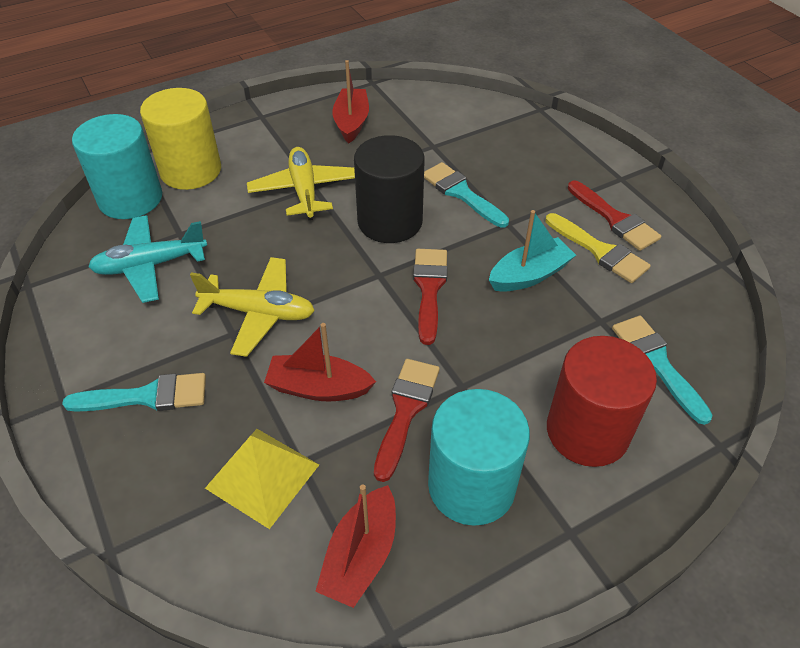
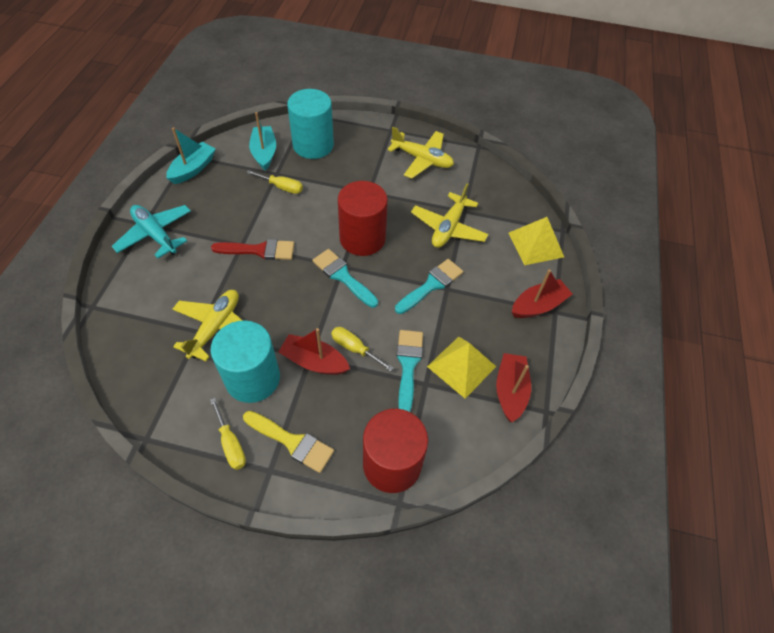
black cylinder: 1 -> 0
red brush: 3 -> 1
red cylinder: 1 -> 2
turquoise boat: 1 -> 2
yellow cylinder: 1 -> 0
yellow plane: 2 -> 3
yellow pyramid: 1 -> 2
yellow screwdriver: 0 -> 3

